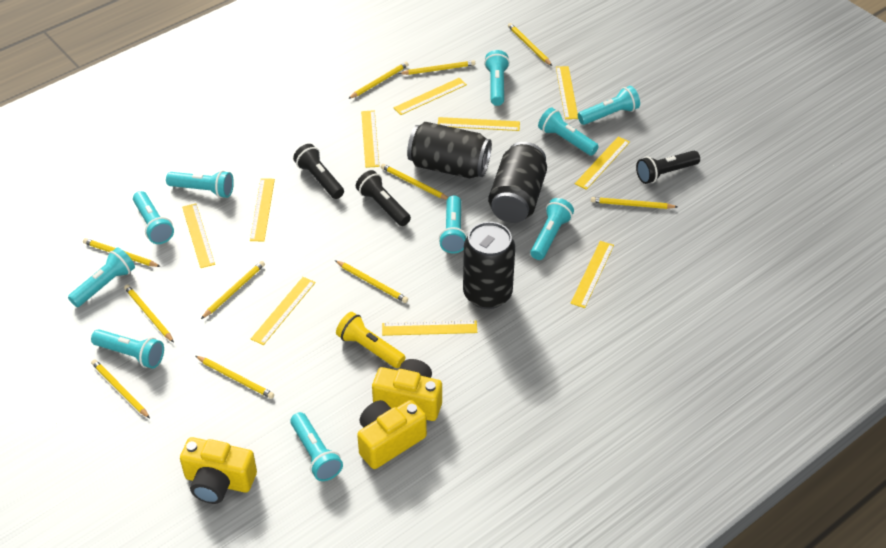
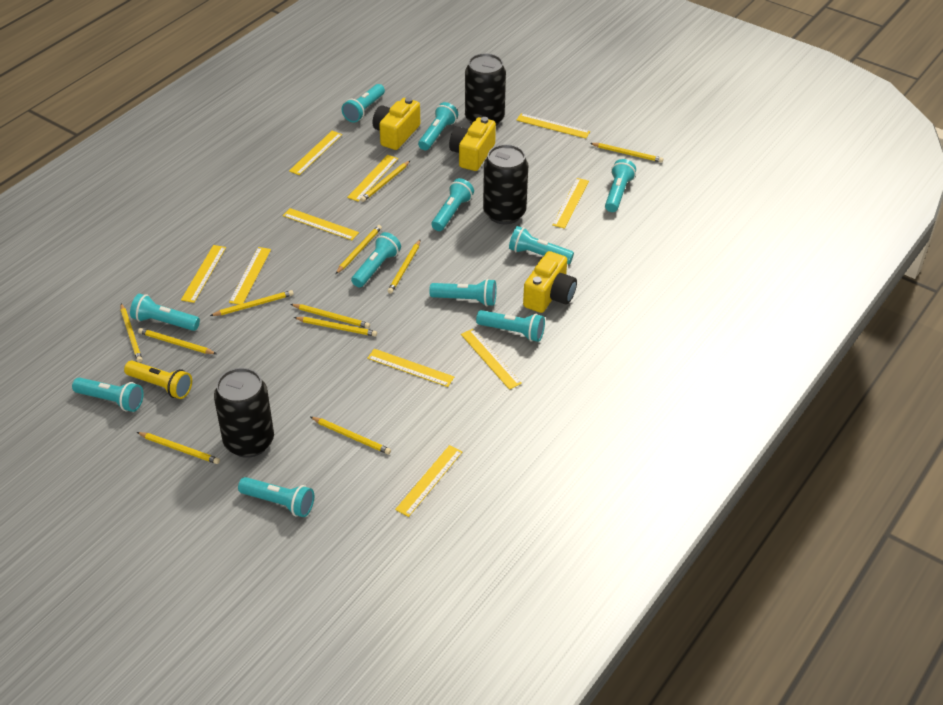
black flashlight: 3 -> 0
turquoise flashlight: 10 -> 11

